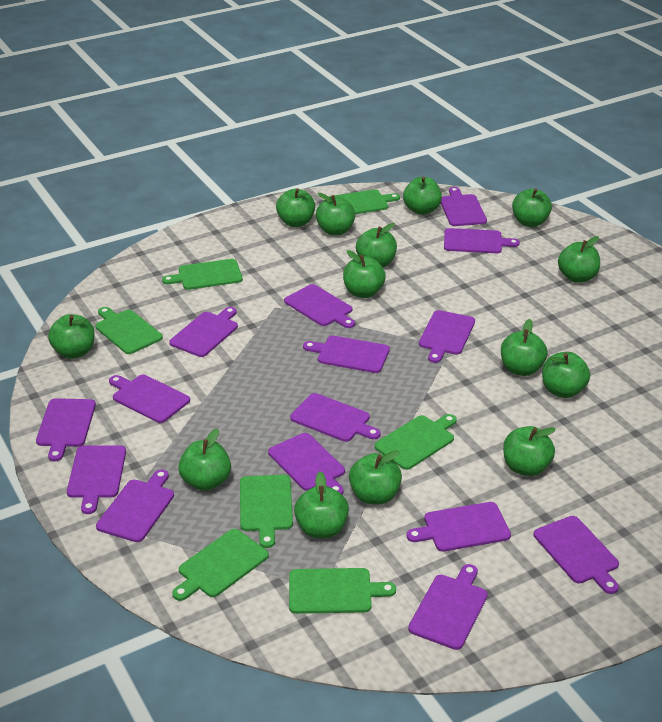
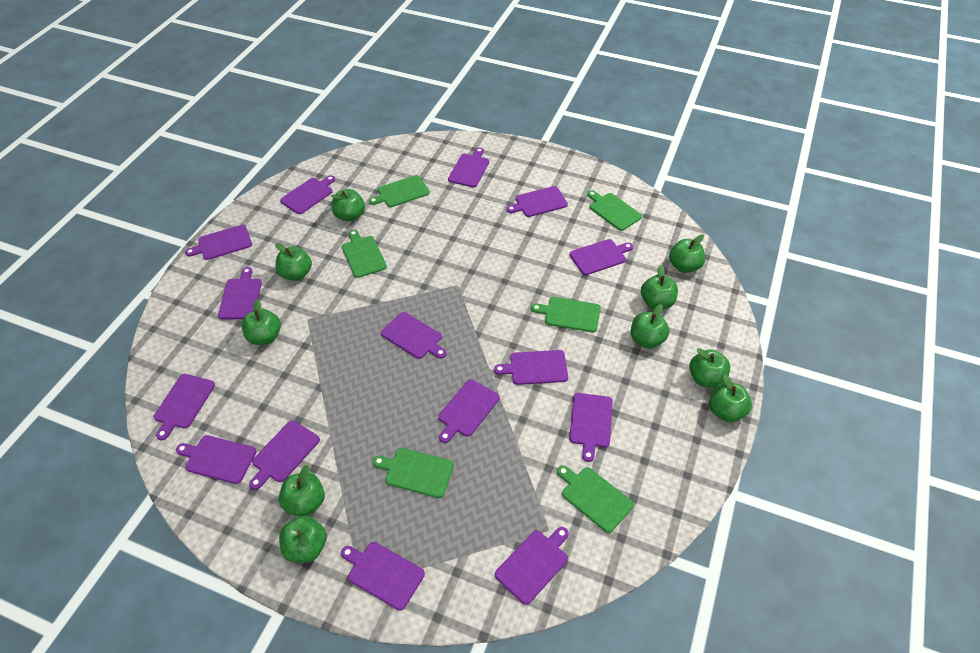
green apple: 14 -> 10
green cutting board: 7 -> 6

